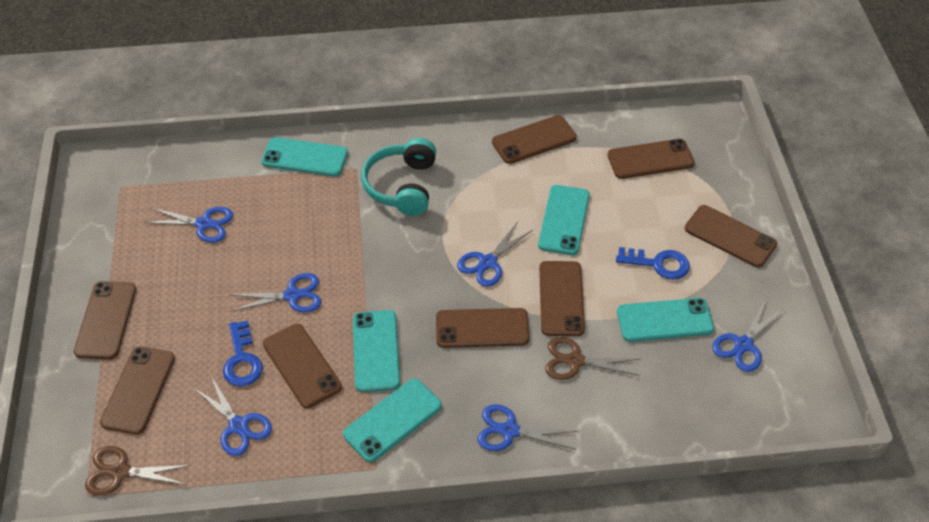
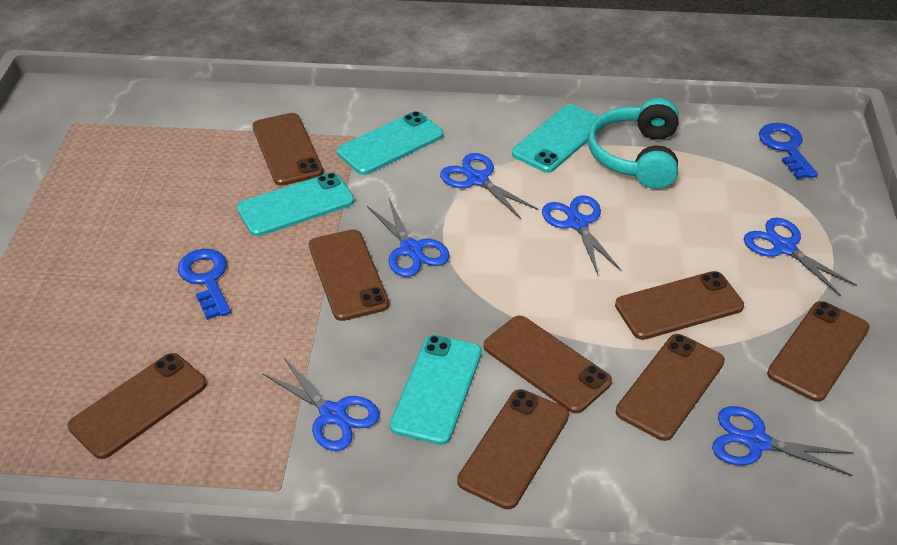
brown scissors: 2 -> 0
turquoise phone: 5 -> 4

